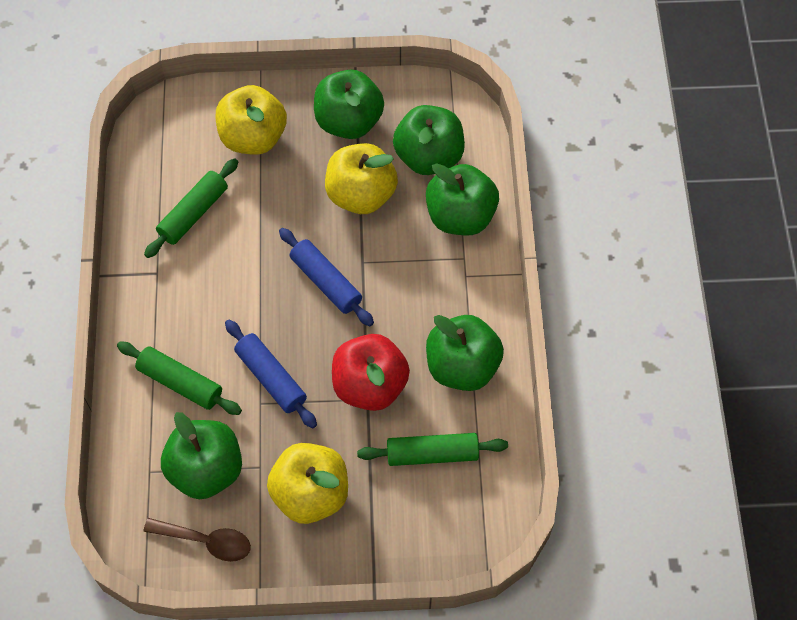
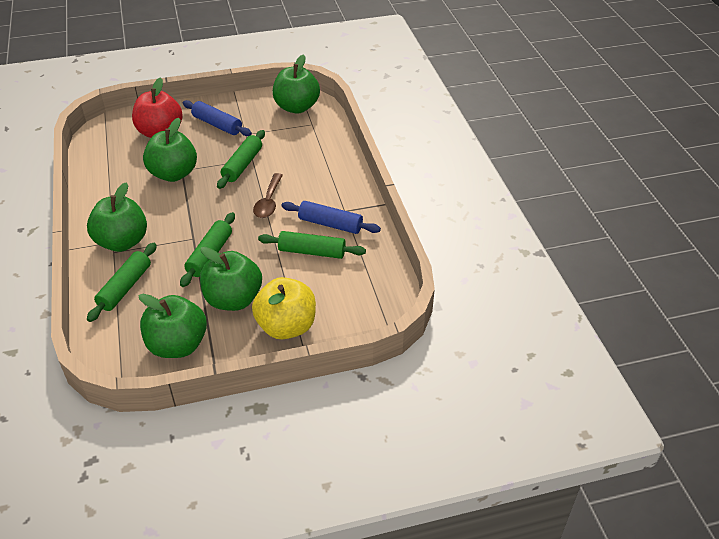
green rolling pin: 3 -> 4
yellow apple: 3 -> 1

